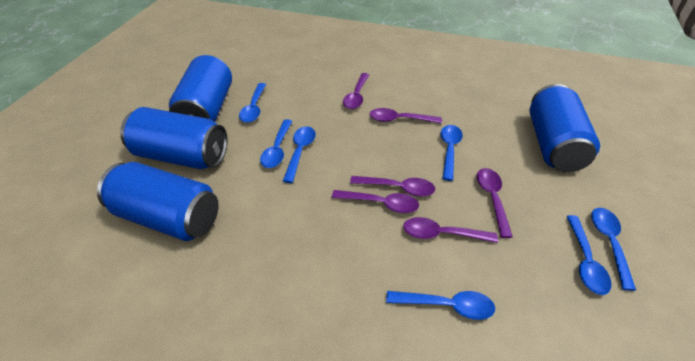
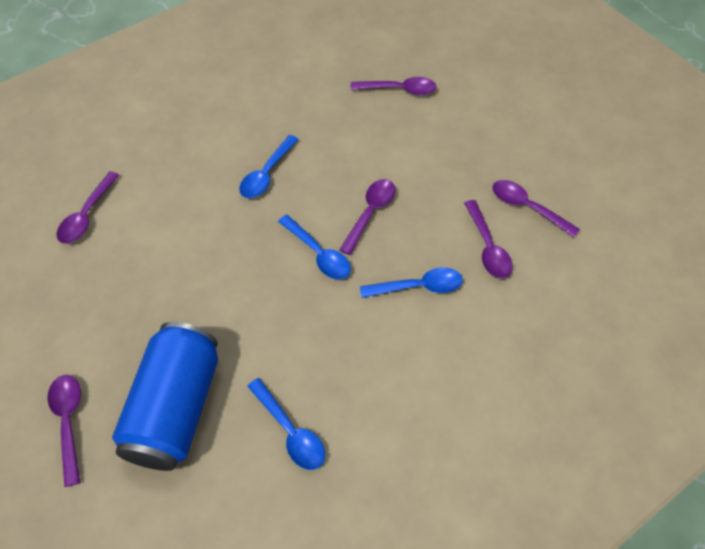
blue can: 4 -> 1
blue spoon: 7 -> 4

